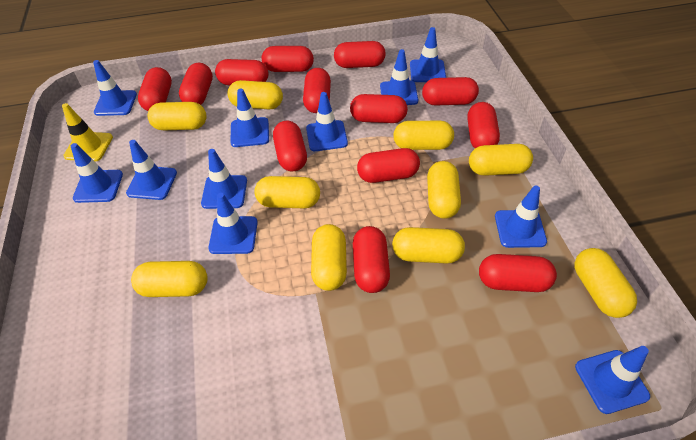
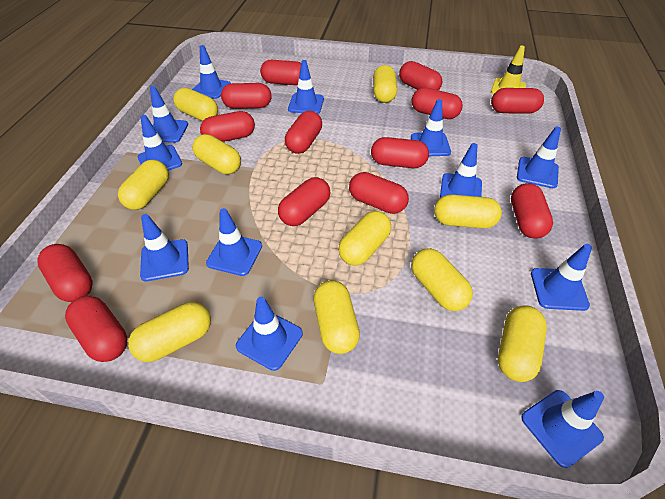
blue traffic cone: 11 -> 12

